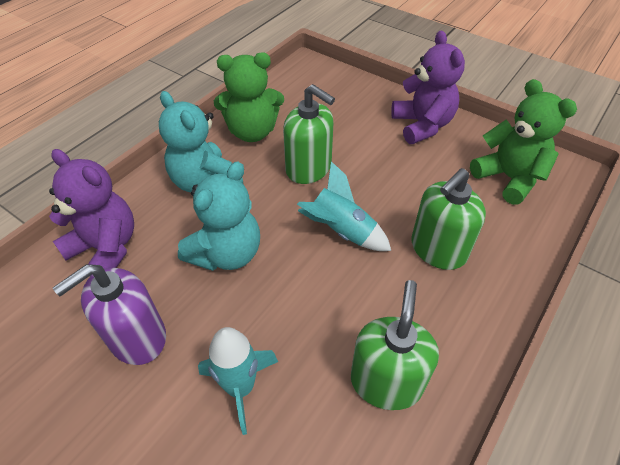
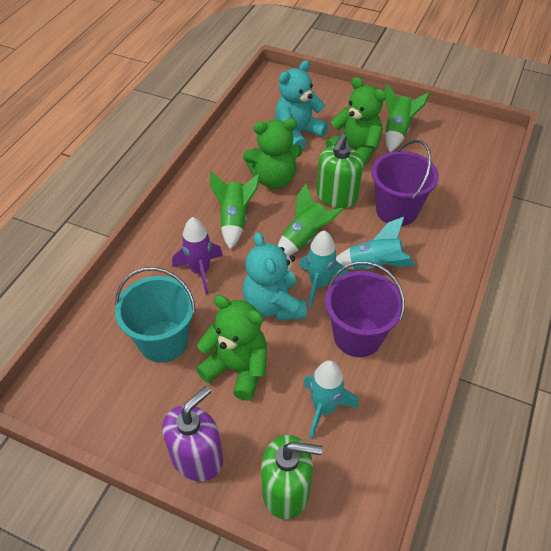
green rocket: 0 -> 3
green soap dispenser: 3 -> 2
green teddy bear: 2 -> 3
purple bucket: 0 -> 2
purple rocket: 0 -> 1
purple teddy bear: 2 -> 0
turquoise bucket: 0 -> 1
turquoise rocket: 2 -> 3

